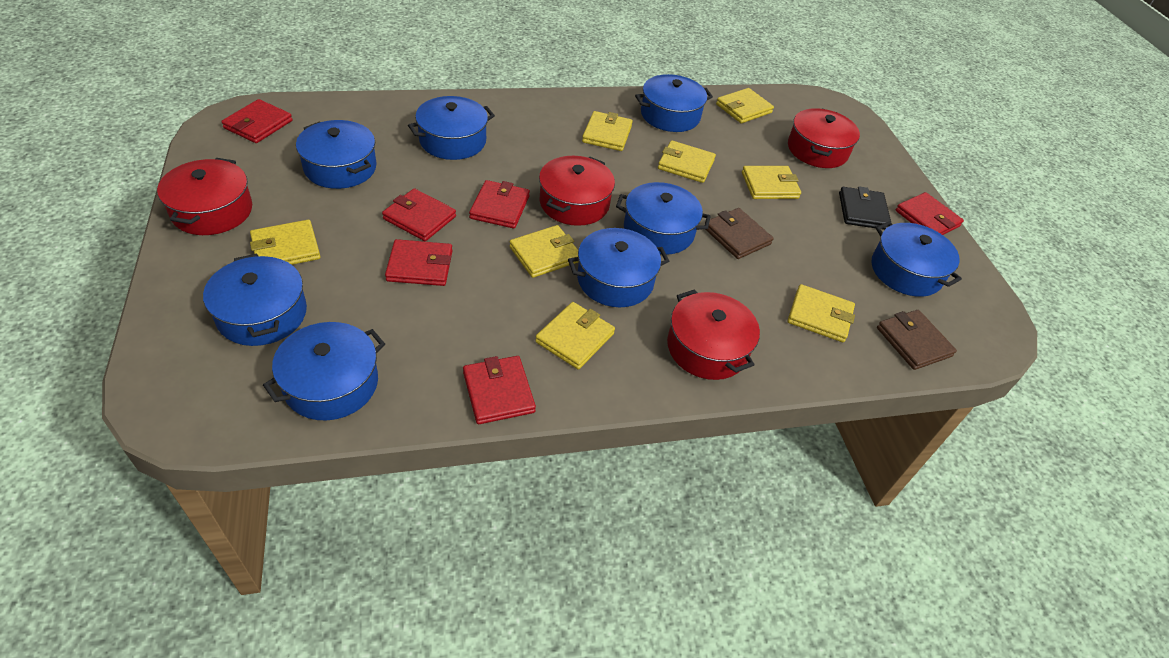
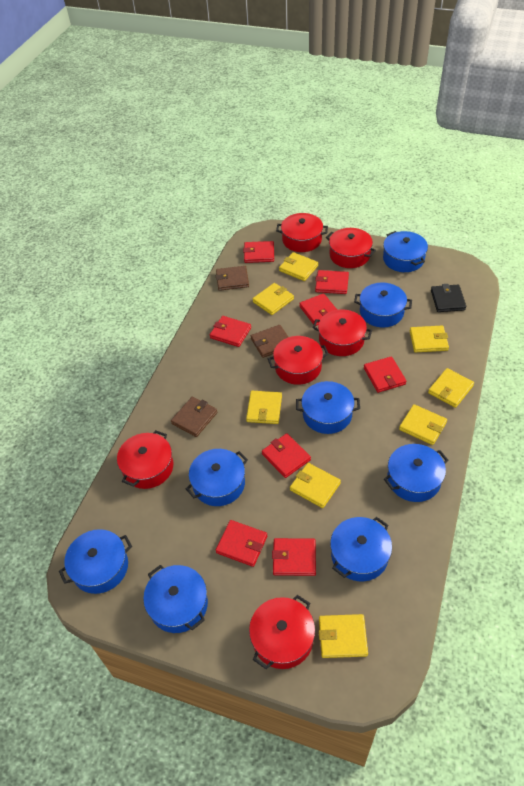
brown wallet: 2 -> 3
red pot: 4 -> 6
red wallet: 6 -> 8

